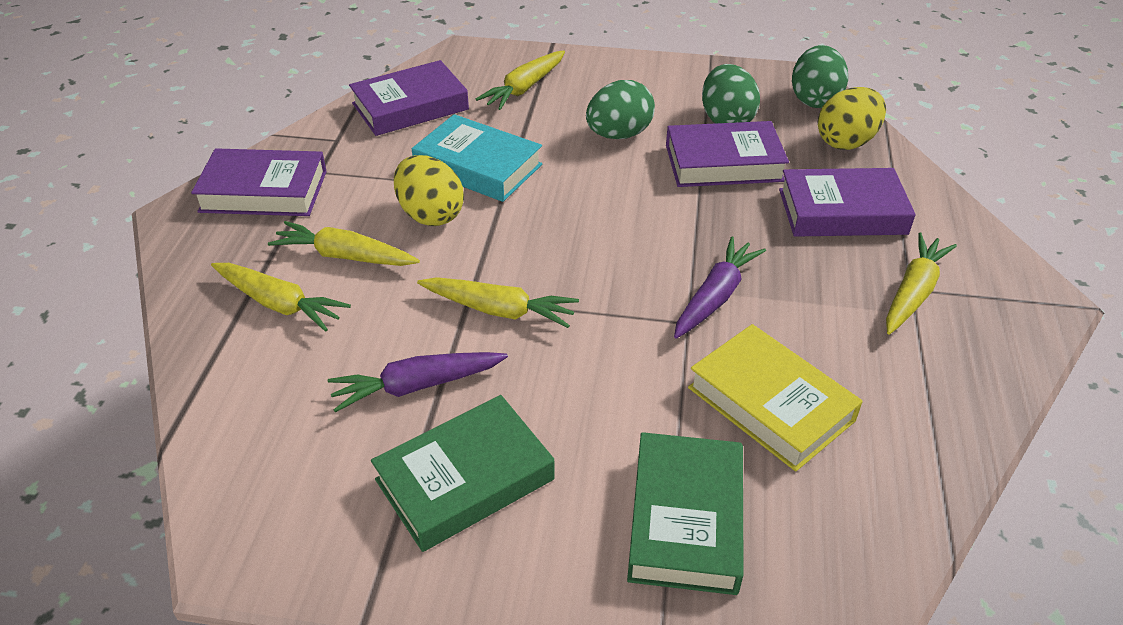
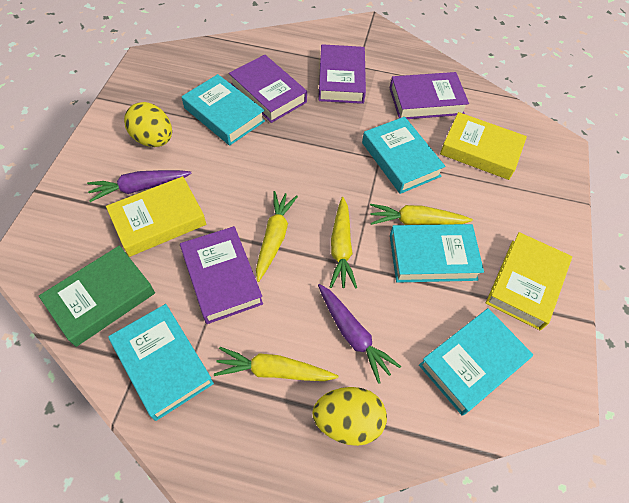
green book: 2 -> 1
green egg: 3 -> 0
turquoise book: 1 -> 5
yellow book: 1 -> 3
yellow carrot: 5 -> 4

